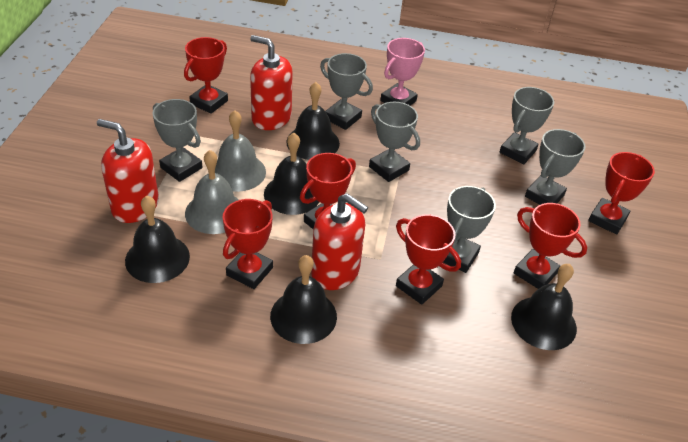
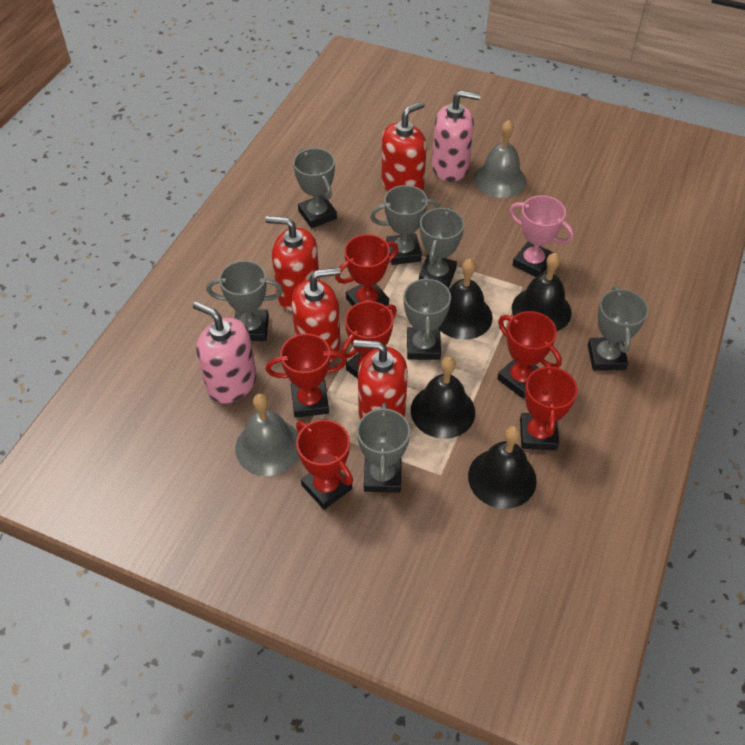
black bell: 5 -> 4
grey trophy: 6 -> 7
pink soap dispenser: 0 -> 2
red soap dispenser: 3 -> 4

